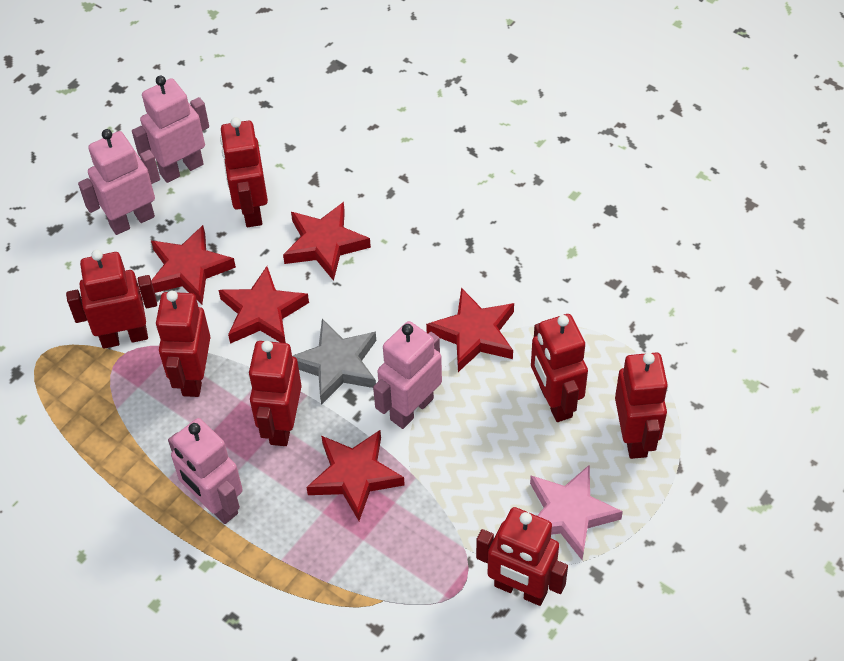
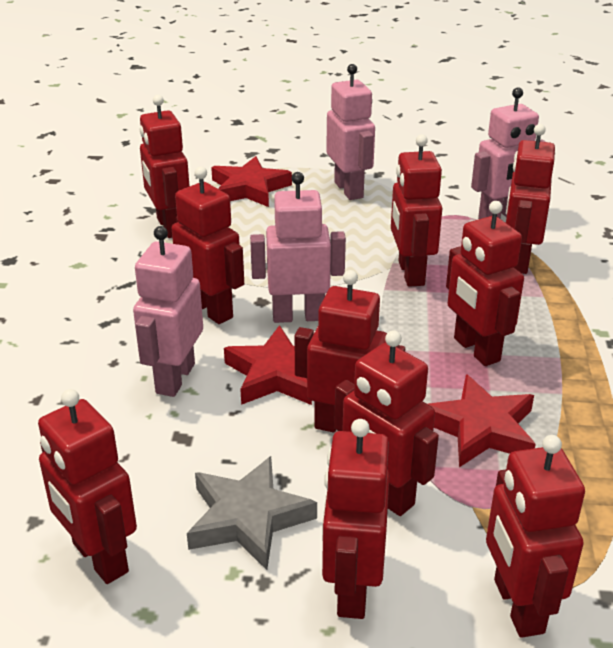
pink star: 1 -> 0
red robot: 7 -> 10
red star: 5 -> 3

